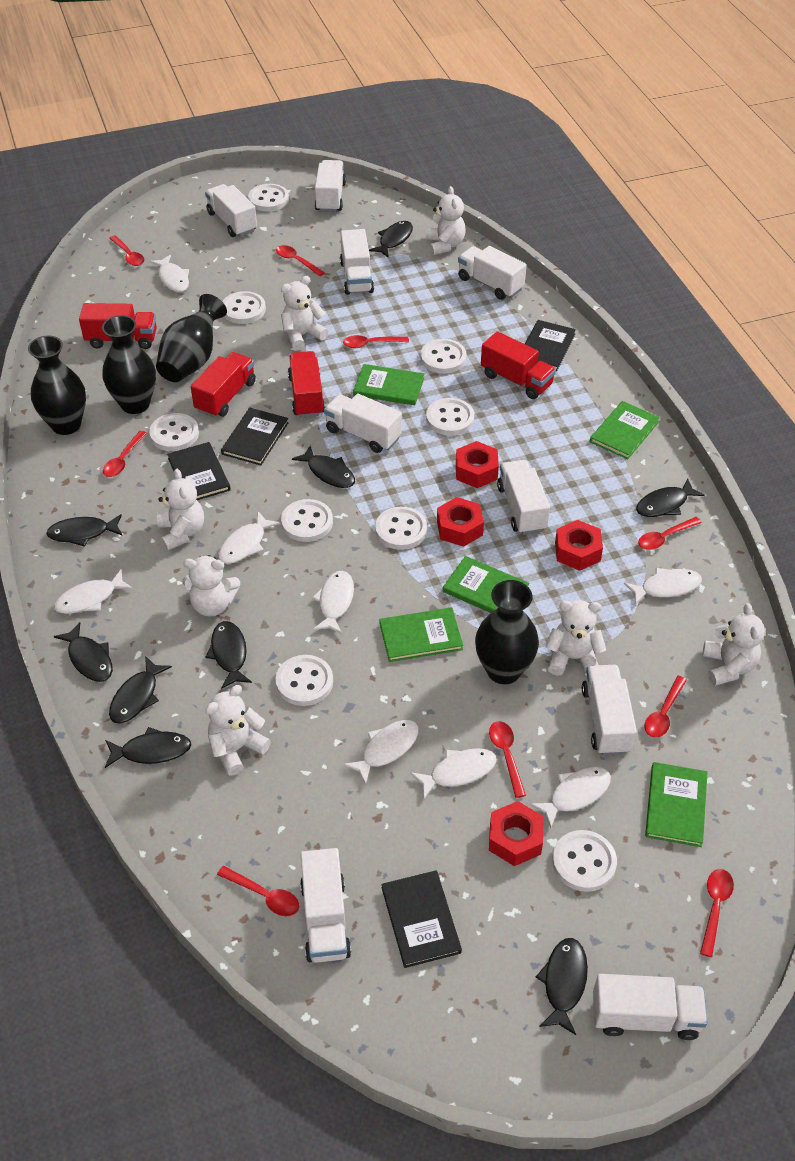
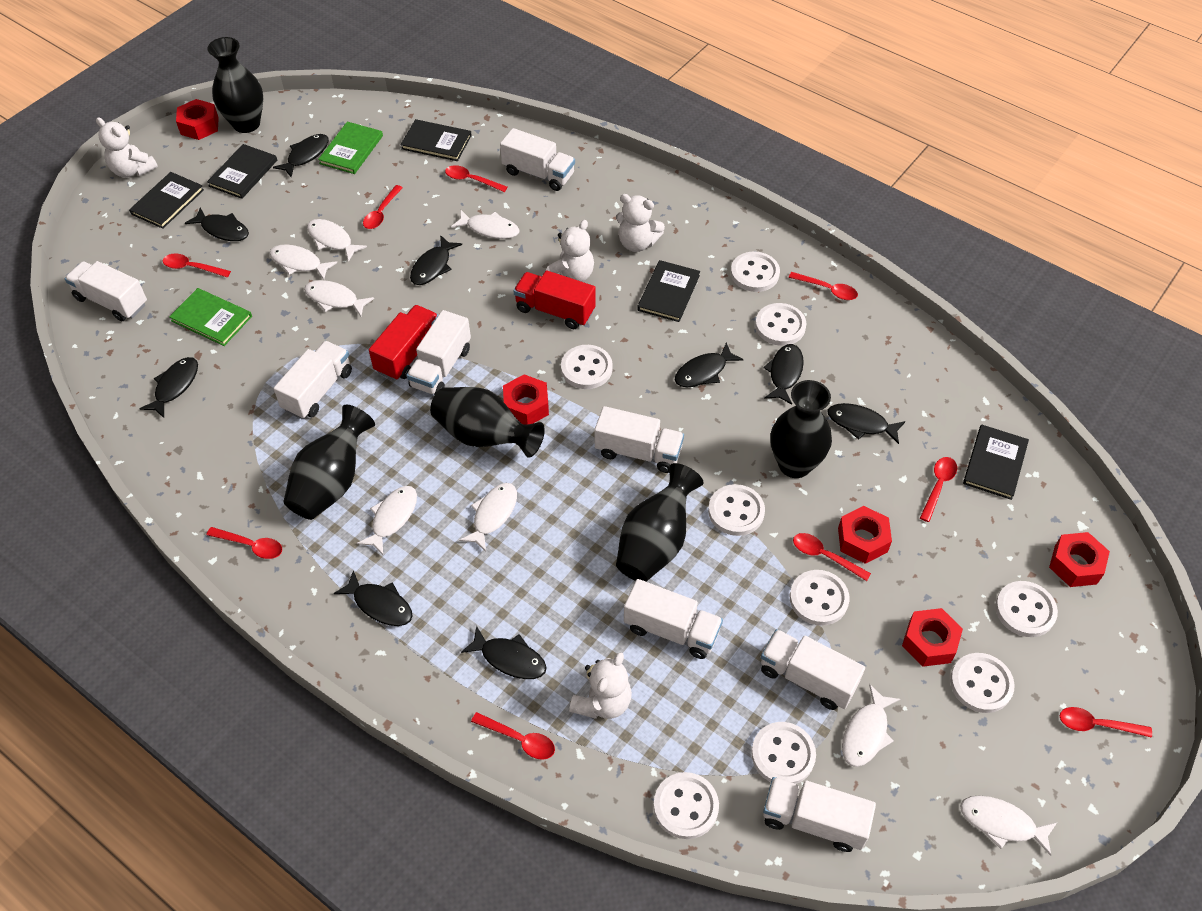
black book: 4 -> 5
black vase: 4 -> 5
green book: 5 -> 2
red nut: 4 -> 5
red truck: 4 -> 2
white teddy bear: 7 -> 4
white truck: 9 -> 8

